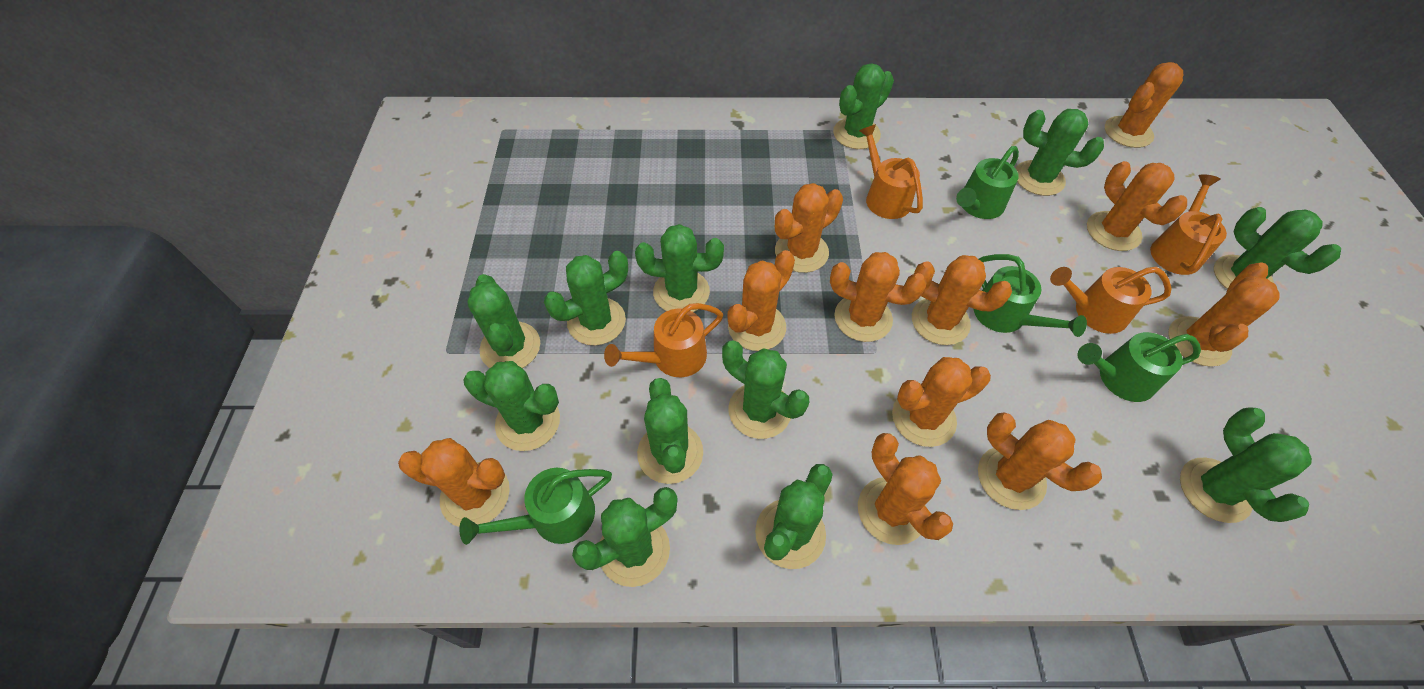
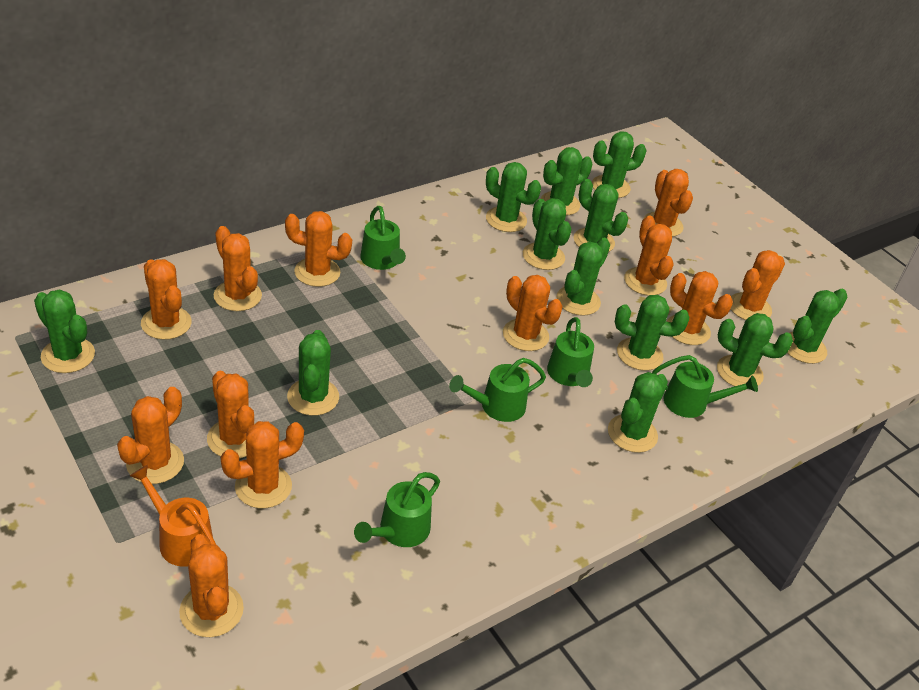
green watering can: 4 -> 5
orange cactus: 11 -> 12
orange watering can: 4 -> 1

